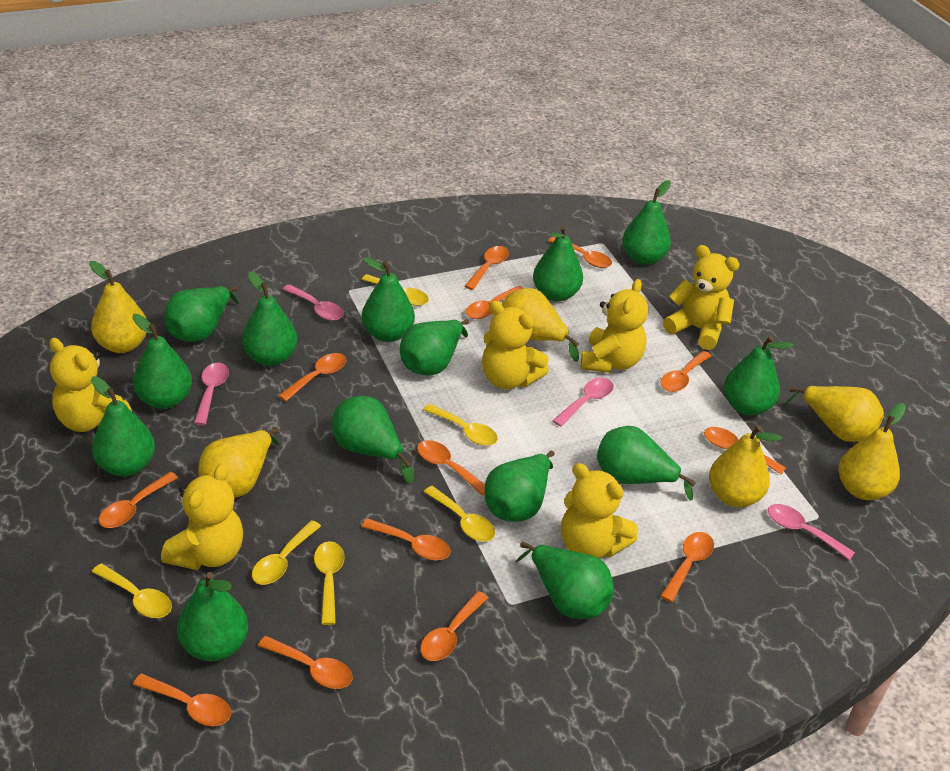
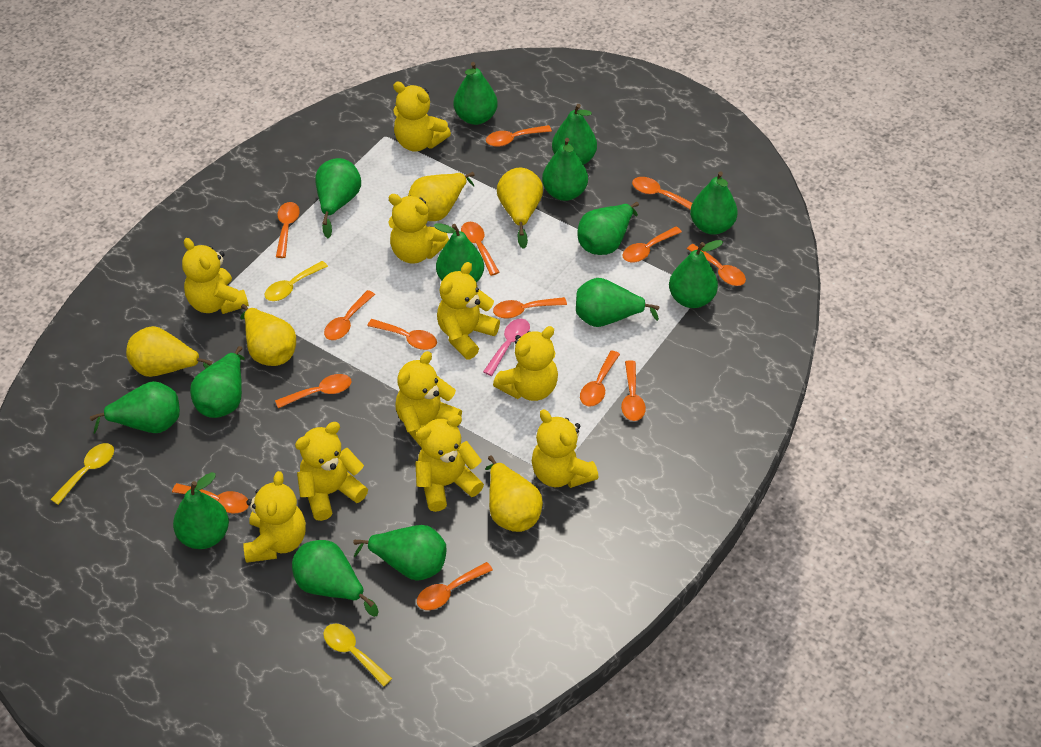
orange spoon: 13 -> 14
pink spoon: 4 -> 1
yellow pear: 6 -> 5
yellow spoon: 6 -> 3
yellow teddy bear: 6 -> 10

